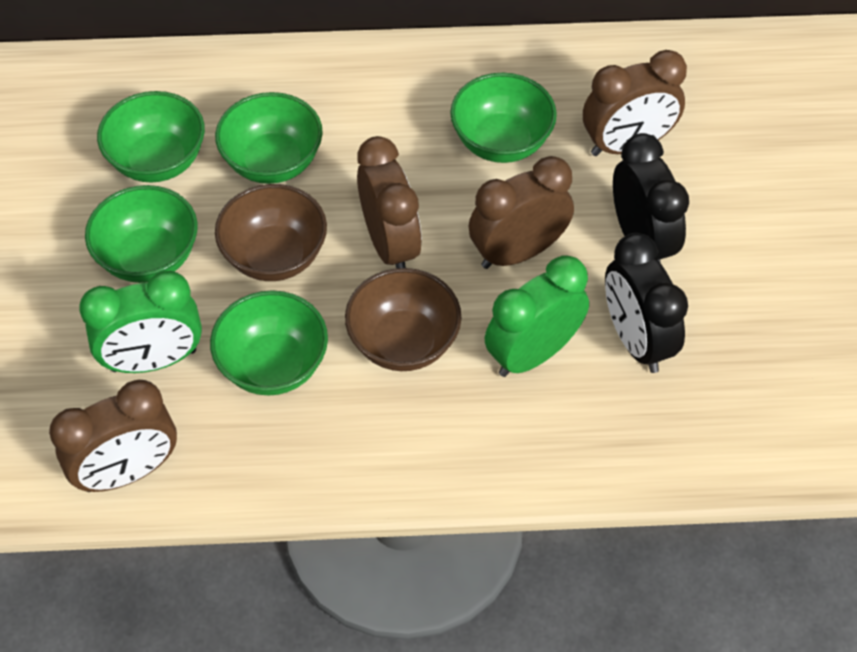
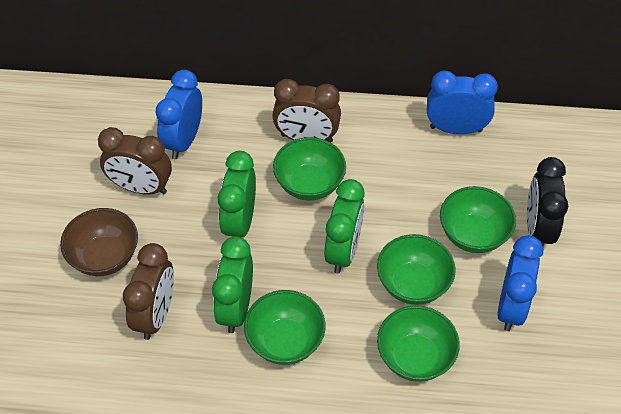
black clock: 2 -> 1
blue clock: 0 -> 3
brown bowl: 2 -> 1
brown clock: 4 -> 3
green clock: 2 -> 3

